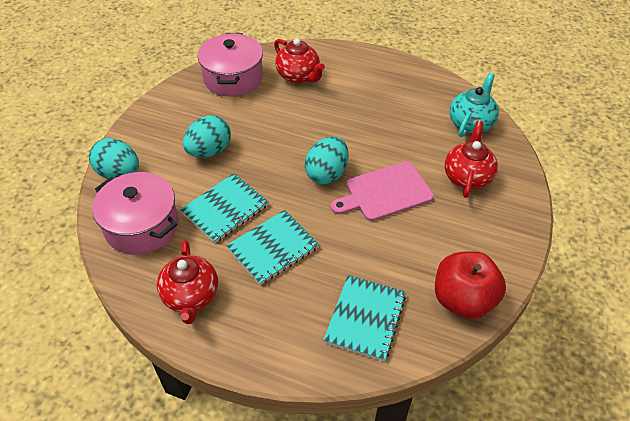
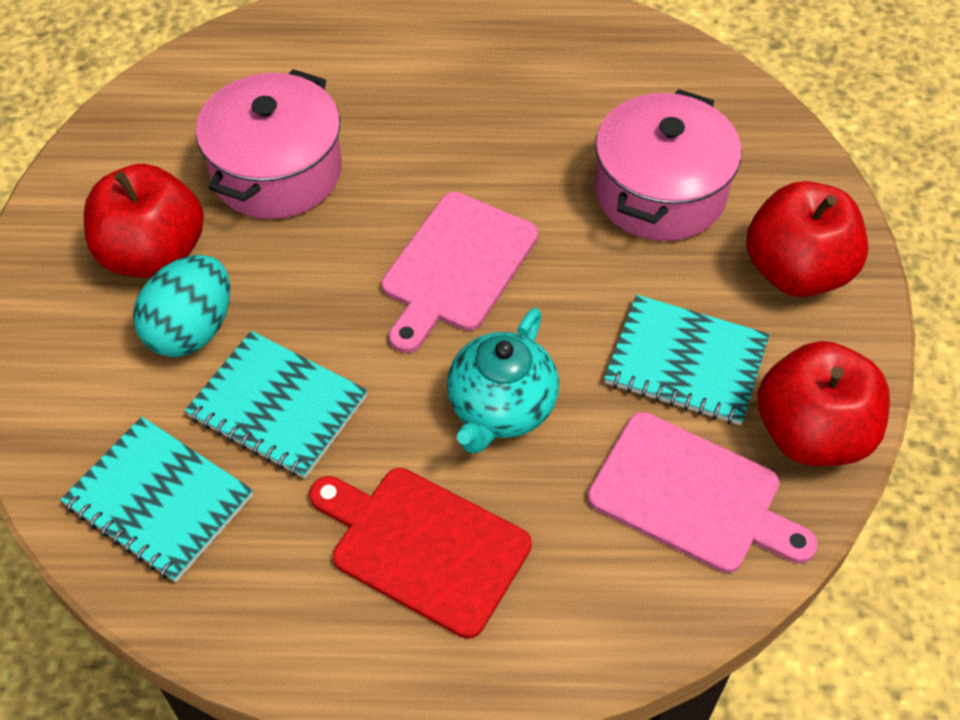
pink cutting board: 1 -> 2
red apple: 1 -> 3
red cutting board: 0 -> 1
red teapot: 3 -> 0
turquoise egg: 3 -> 1

